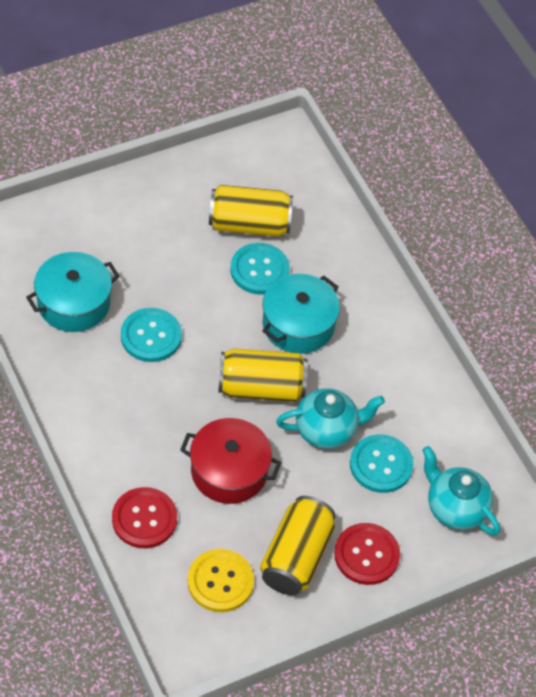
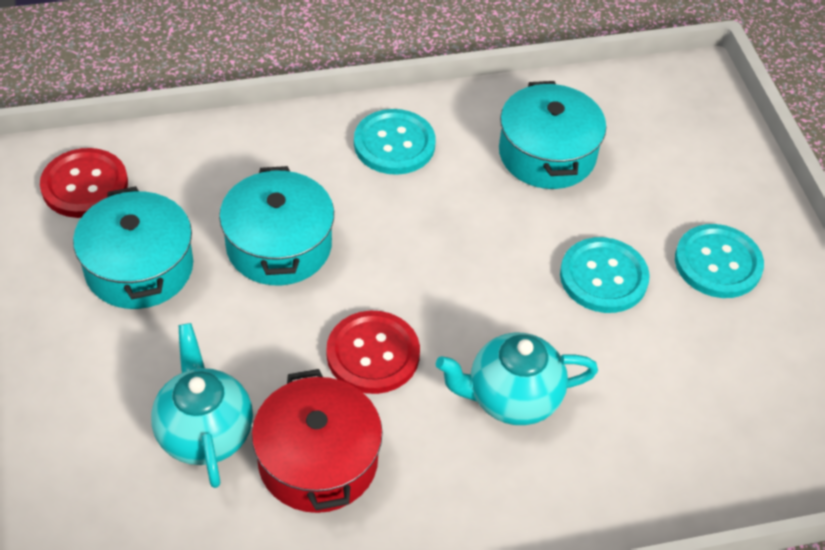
turquoise pot: 2 -> 3
yellow button: 1 -> 0
yellow can: 3 -> 0

